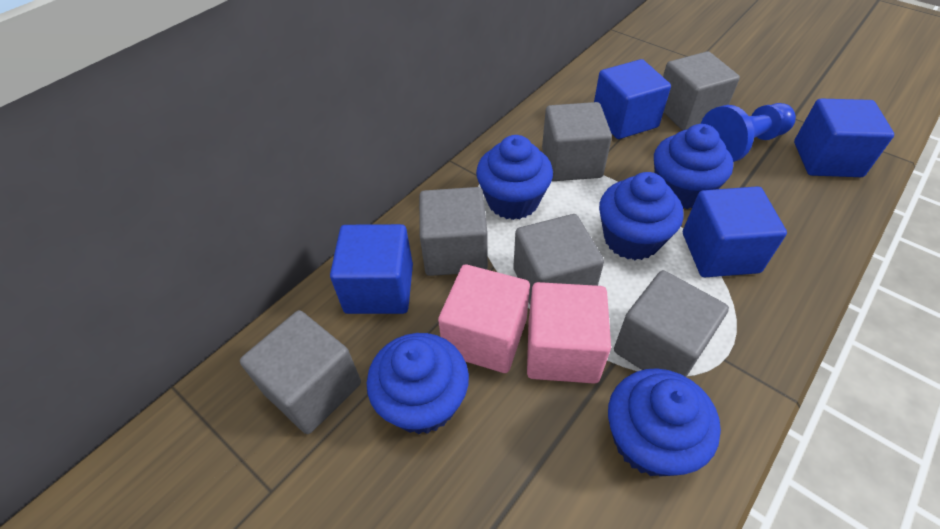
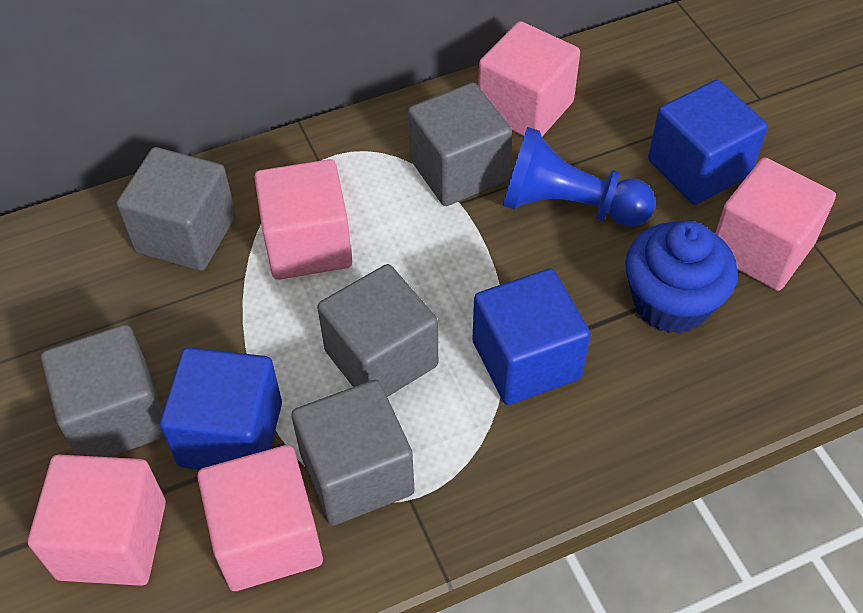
blue cube: 4 -> 3
blue cupcake: 5 -> 1
grey cube: 6 -> 5
pink cube: 2 -> 5

